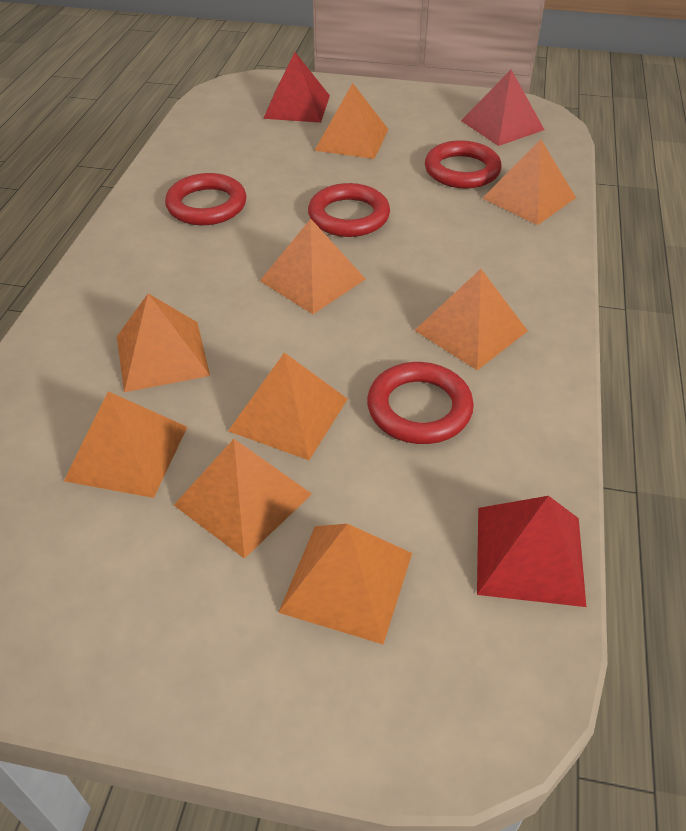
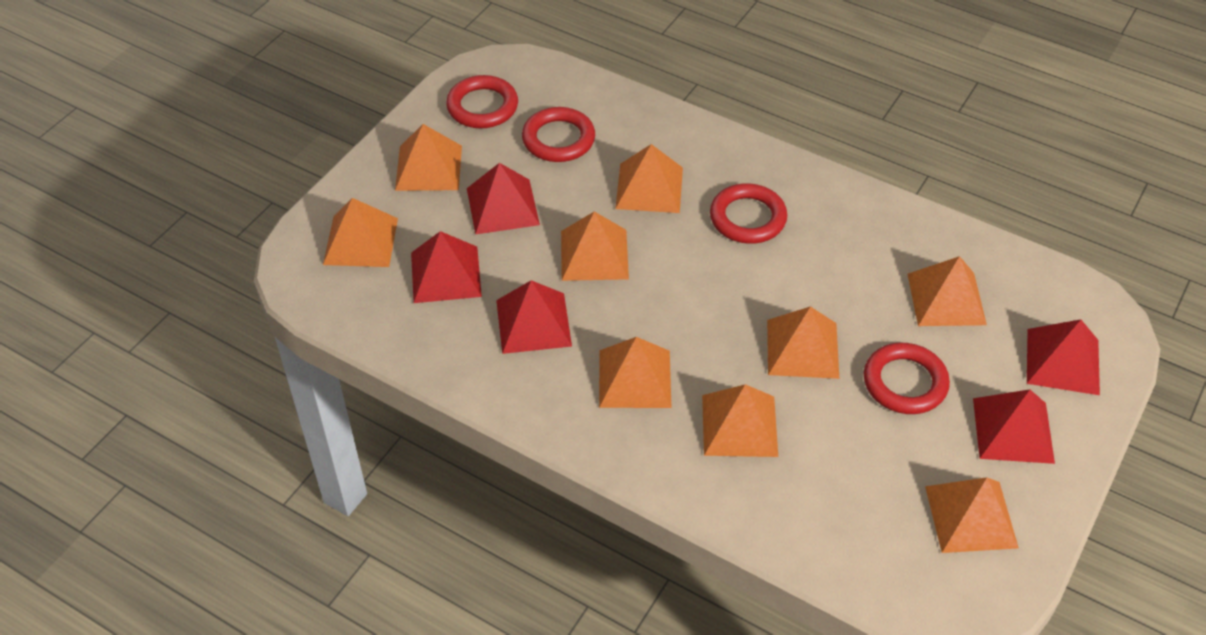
red pyramid: 3 -> 5

